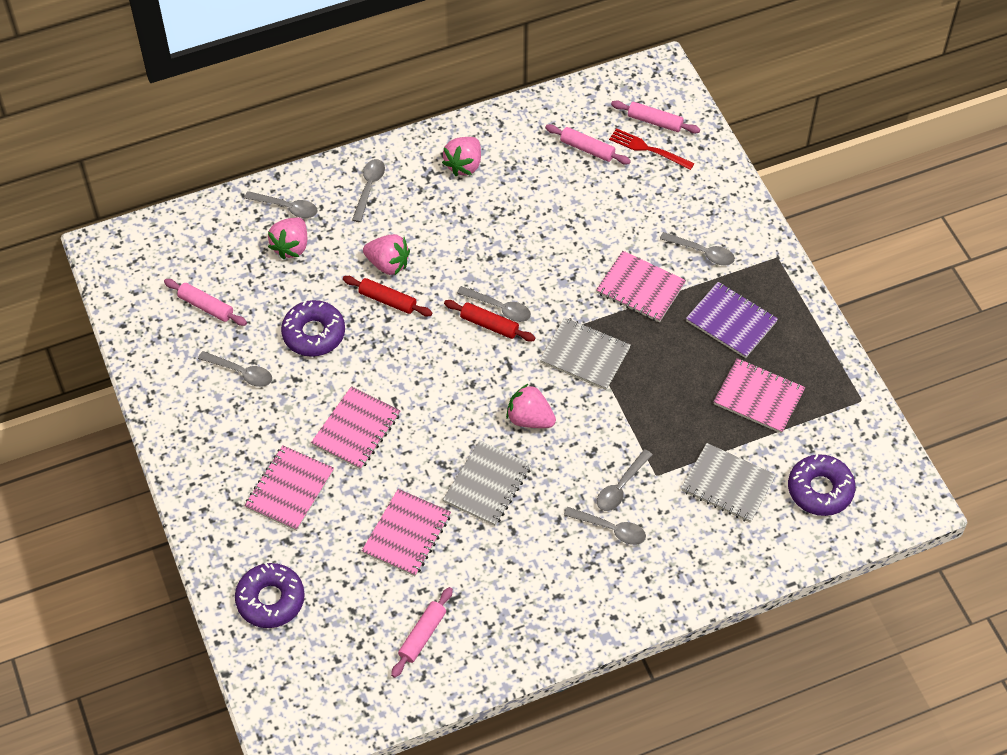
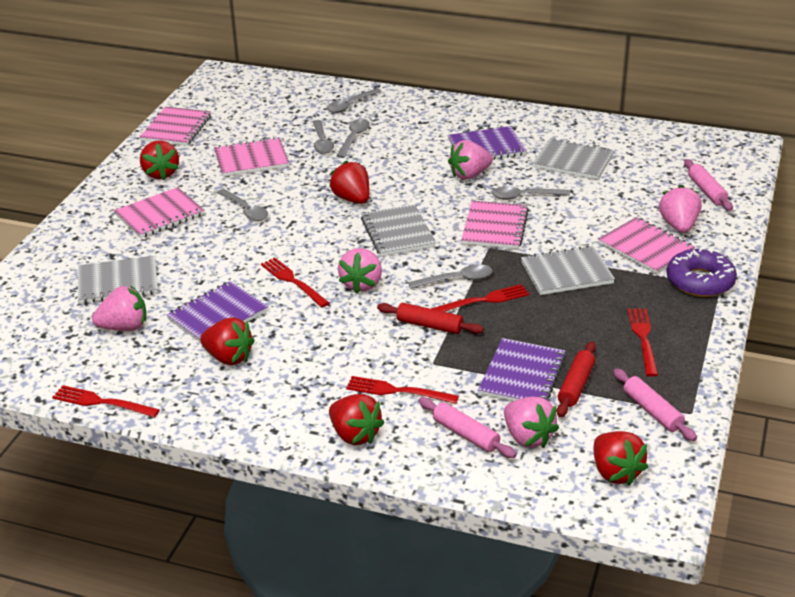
grey notebook: 3 -> 4
grey spoon: 7 -> 6
pink rolling pin: 4 -> 3
pink strawberry: 4 -> 5
purple donut: 3 -> 1
purple notebook: 1 -> 3
red fork: 1 -> 5
red strawberry: 0 -> 5

